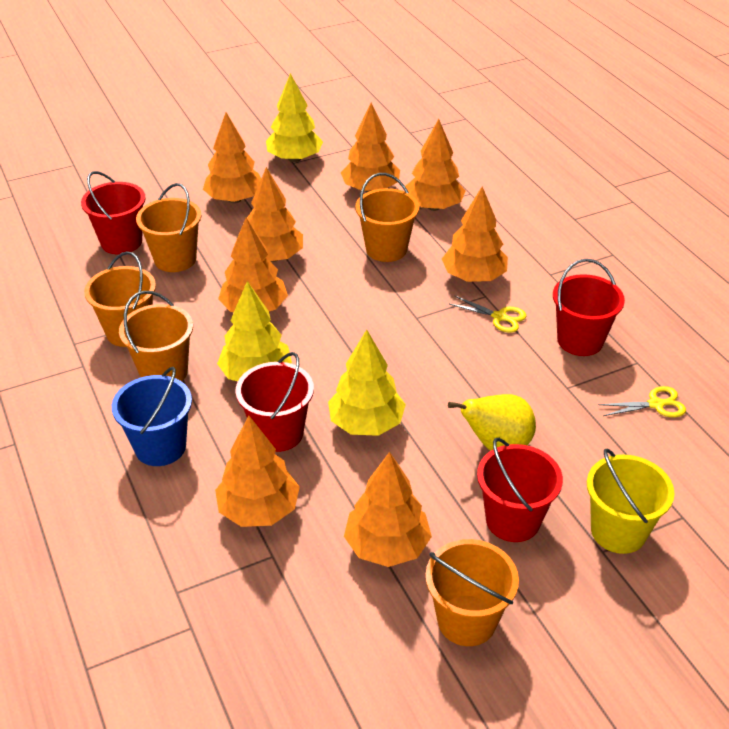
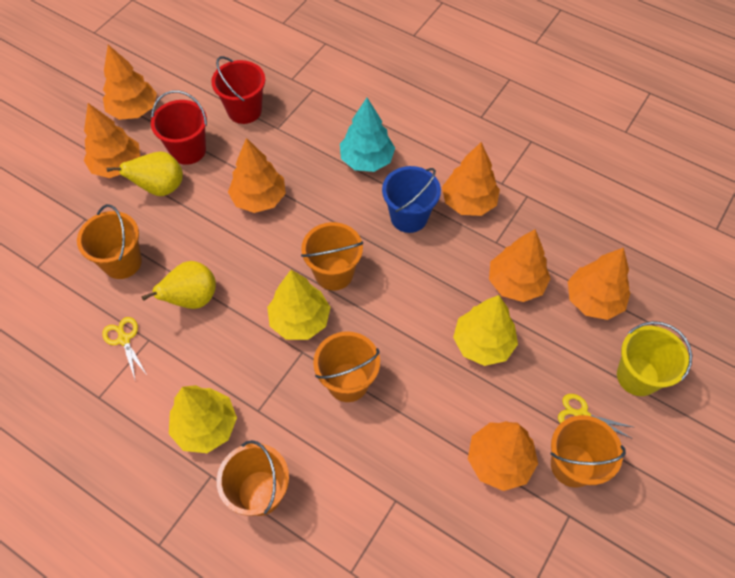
orange tree: 8 -> 7
red bucket: 4 -> 2
turquoise tree: 0 -> 1
yellow pear: 1 -> 2

